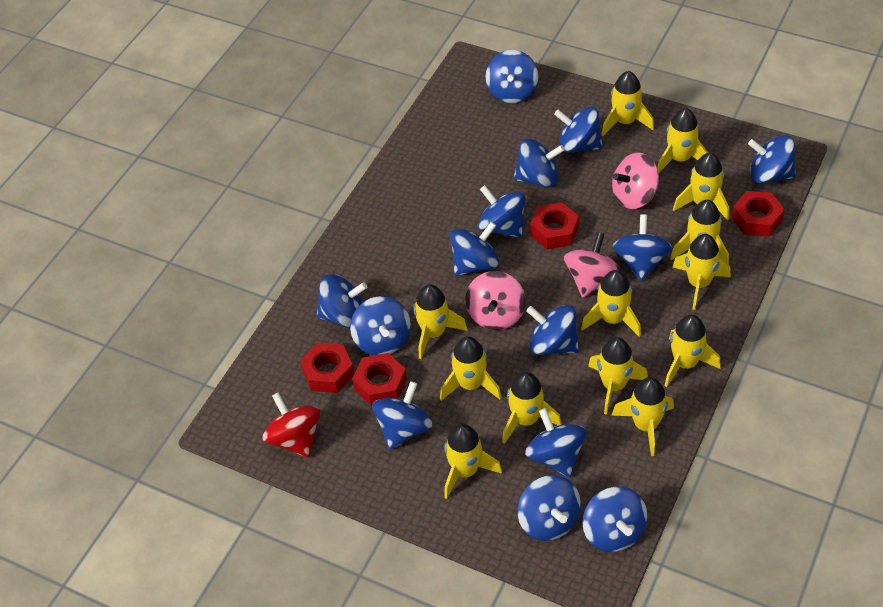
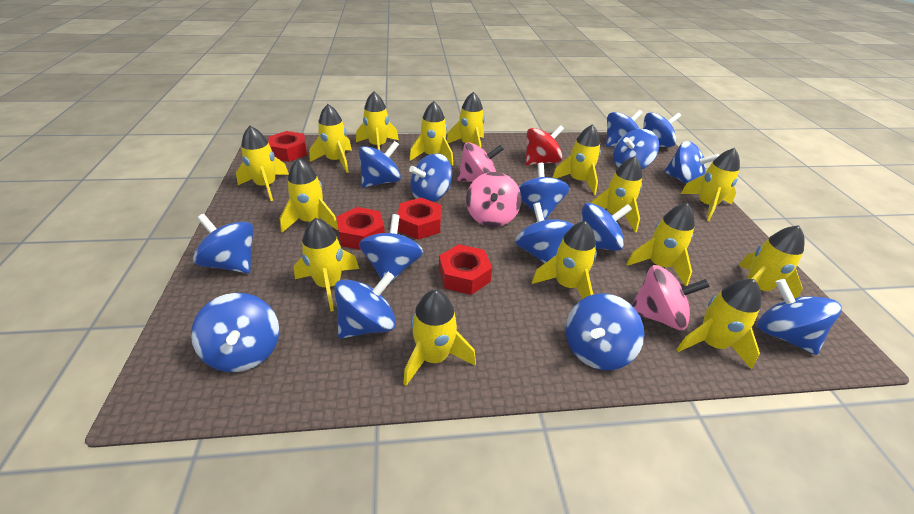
blue spinning top: 14 -> 15
yellow rocket: 13 -> 15

